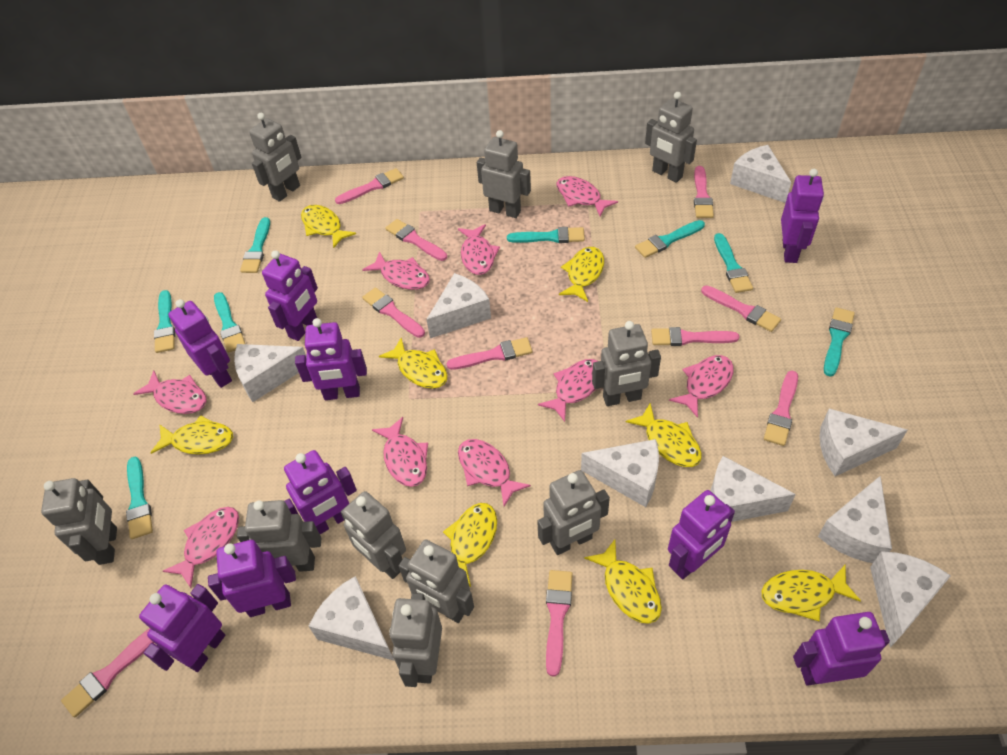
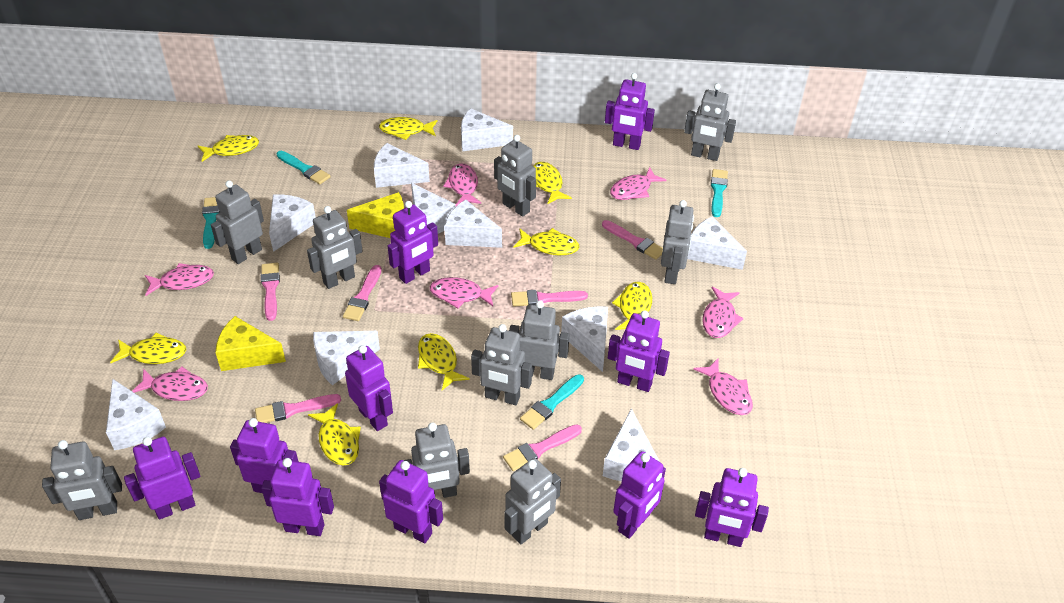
pink brush: 10 -> 6
pink fish: 9 -> 7
purple robot: 9 -> 10
turquoise brush: 8 -> 4
white cheese: 9 -> 10
yellow cheese: 0 -> 2

